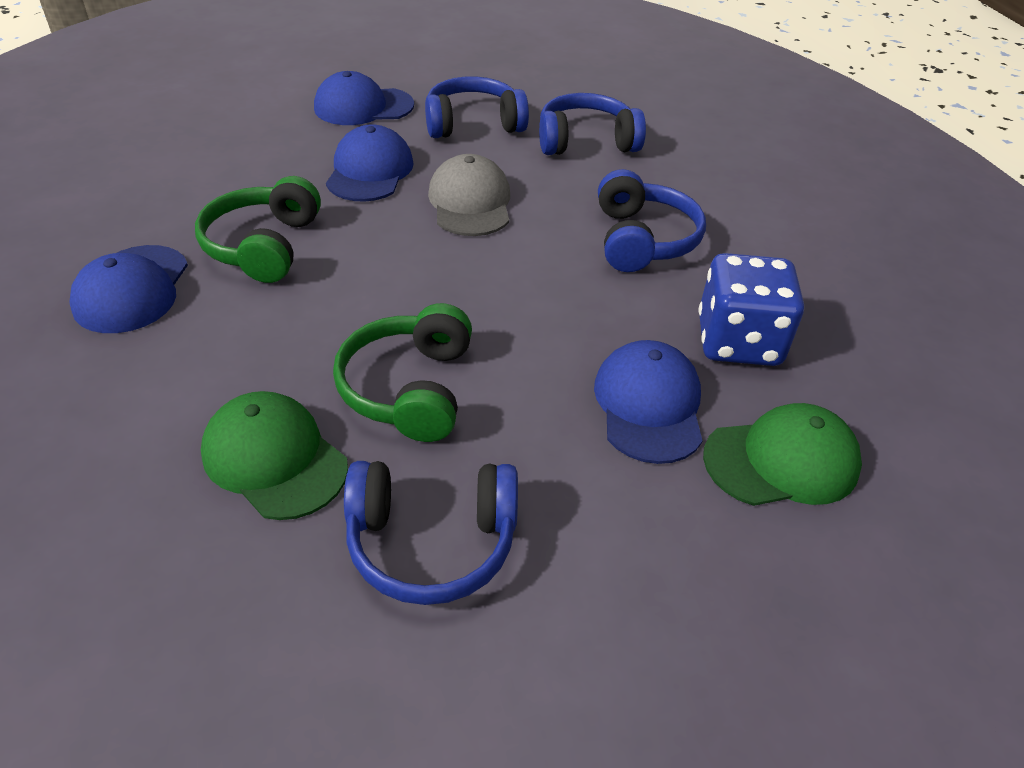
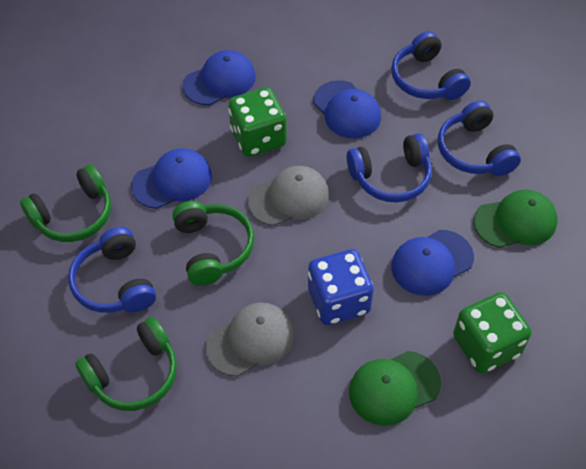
green dice: 0 -> 2
green headphones: 2 -> 3
grey cap: 1 -> 2

